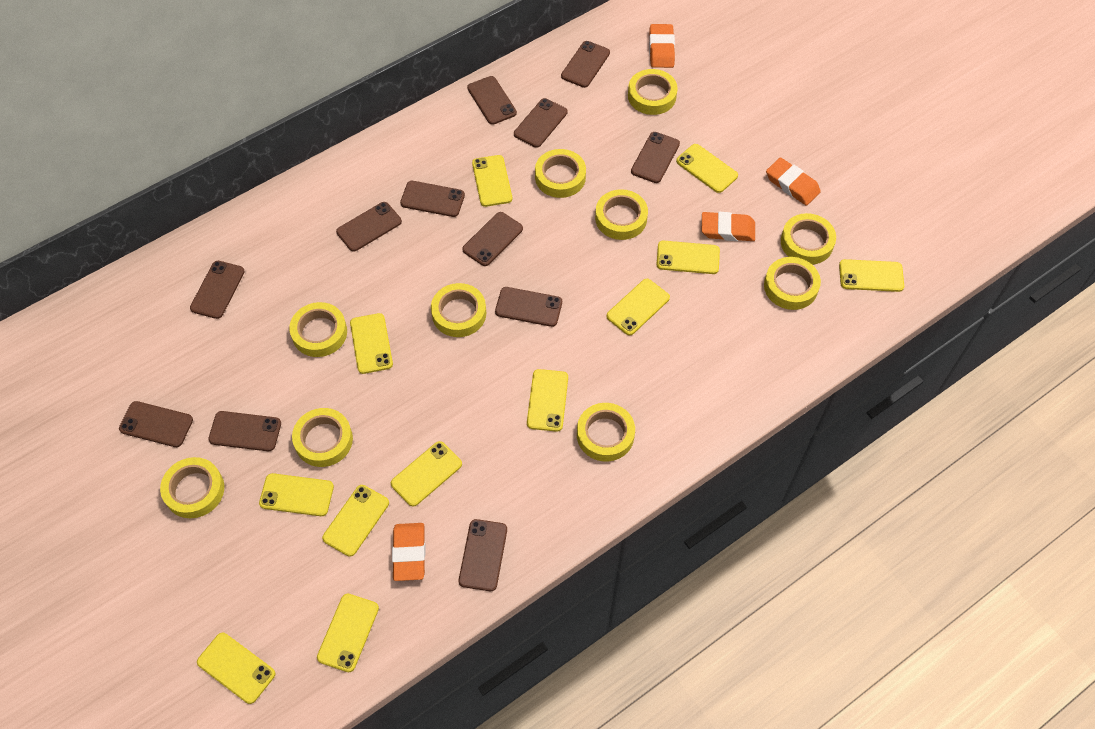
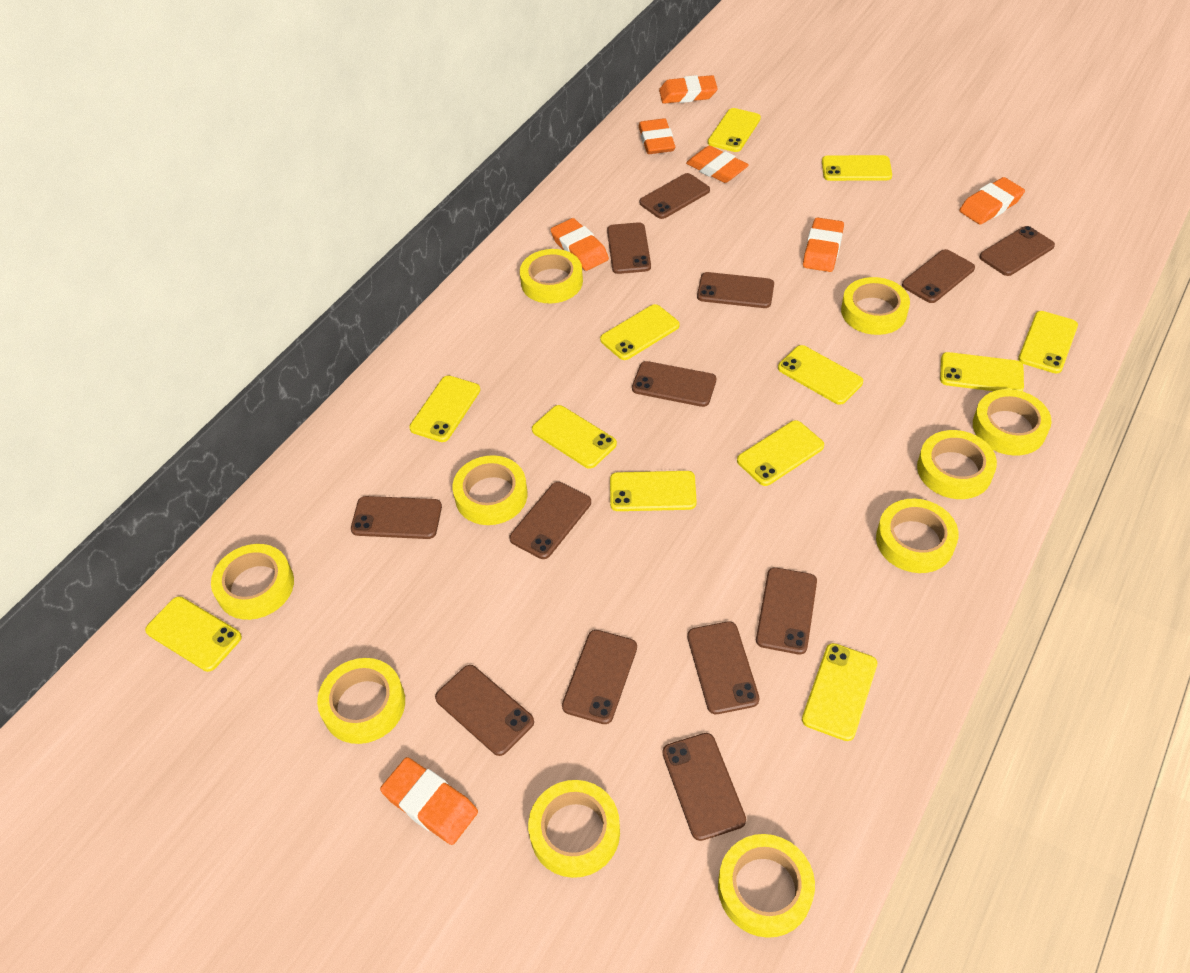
brown phone: 12 -> 13
orange eraser: 4 -> 7

